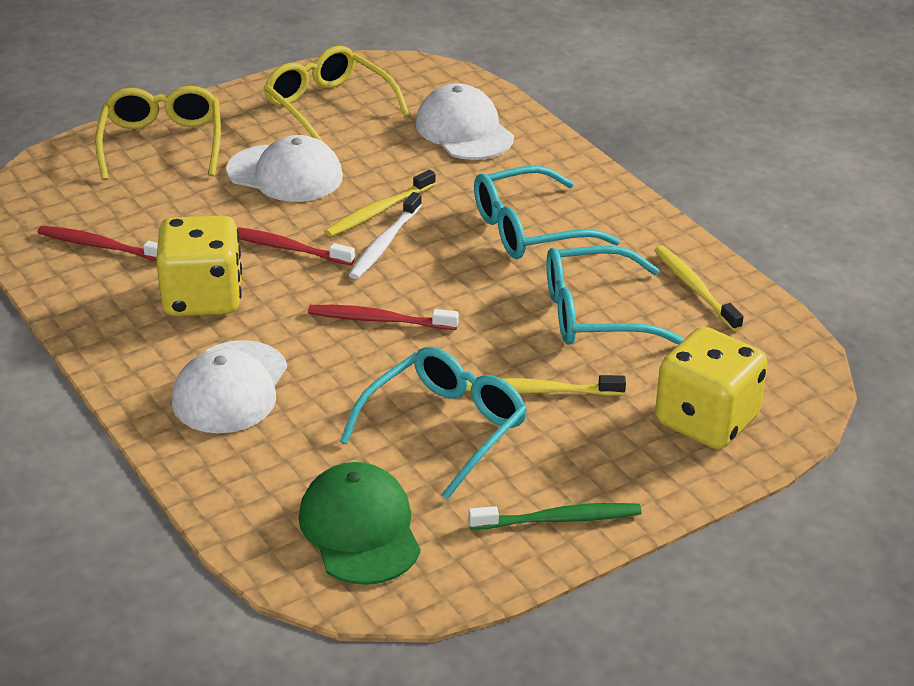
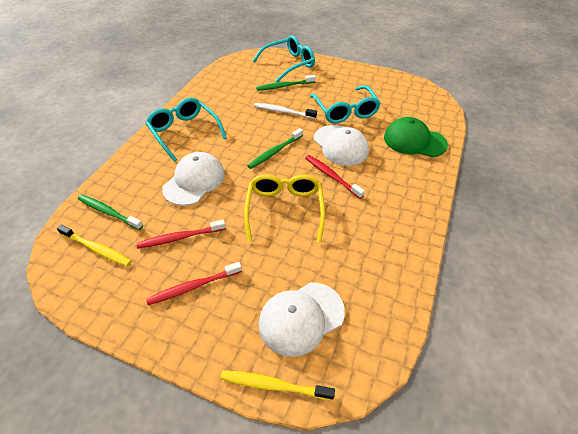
green toothbrush: 1 -> 3
yellow dice: 2 -> 0
yellow glasses: 2 -> 1
yellow toothbrush: 3 -> 2

